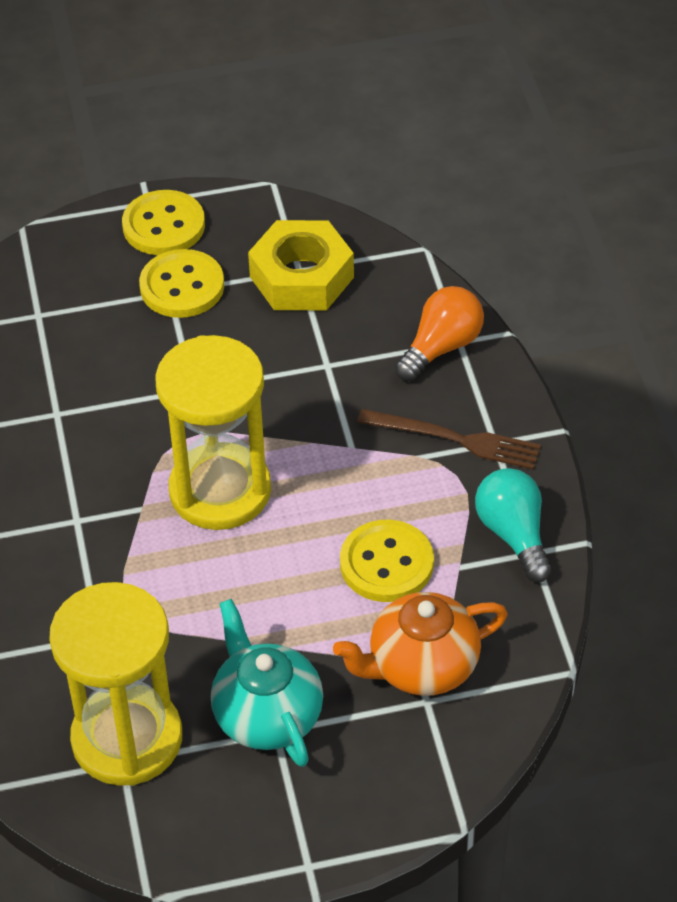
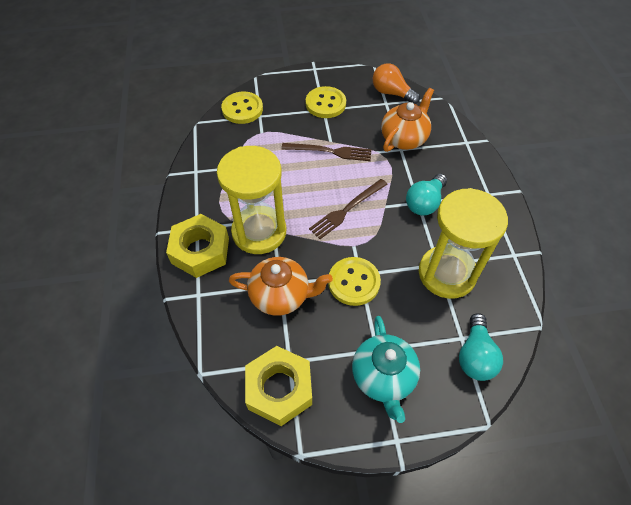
brown fork: 1 -> 2
orange teapot: 1 -> 2
turquoise light bulb: 1 -> 2
yellow nut: 1 -> 2

